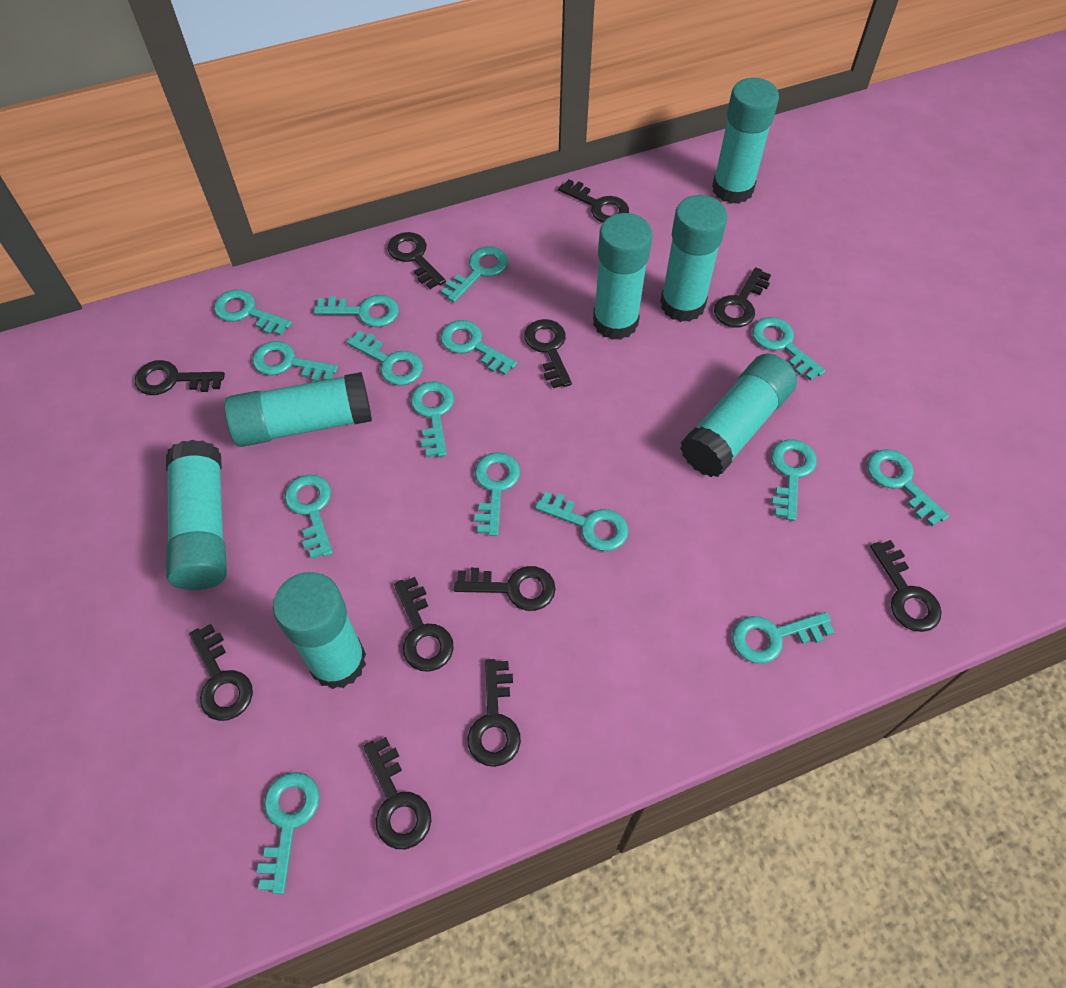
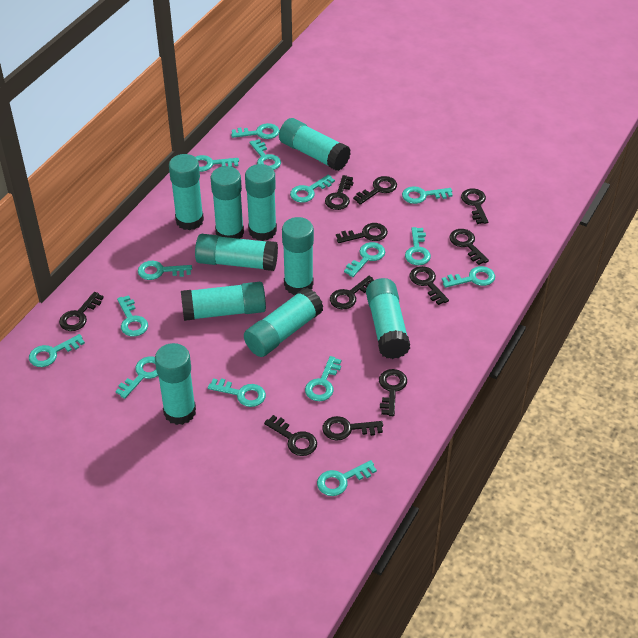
turquoise glue stick: 7 -> 10

